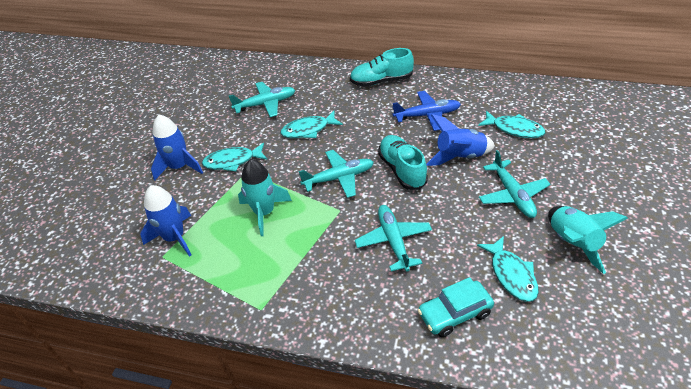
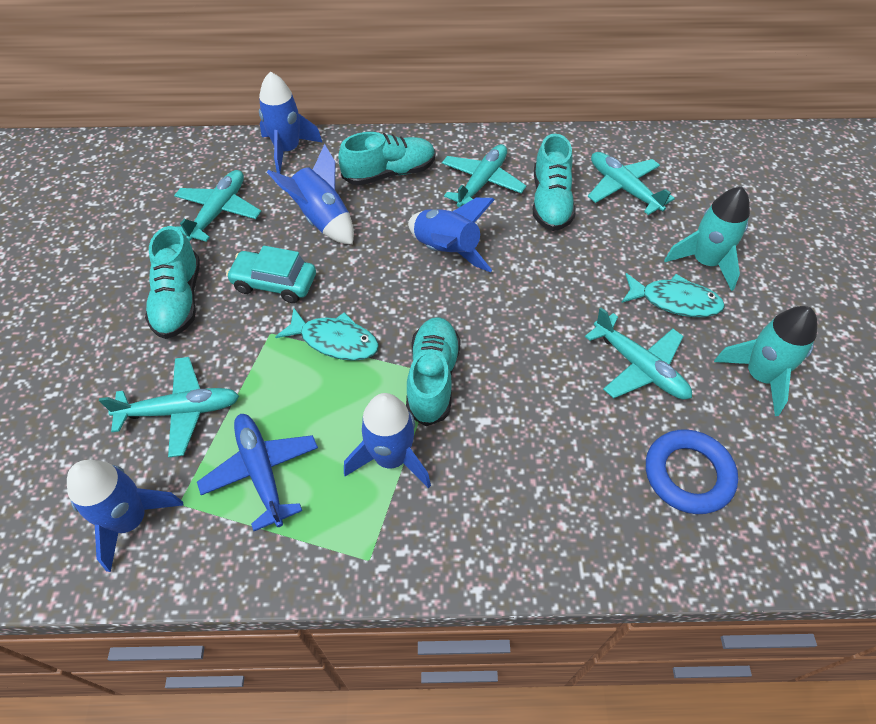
blue ring: 0 -> 1
blue rocket: 3 -> 5
turquoise fish: 4 -> 2
turquoise plane: 4 -> 5
turquoise shoe: 2 -> 4

